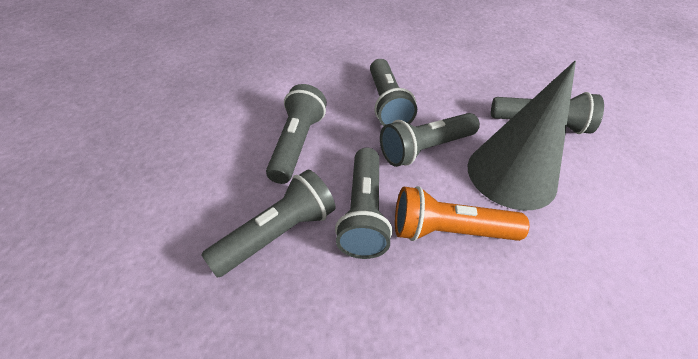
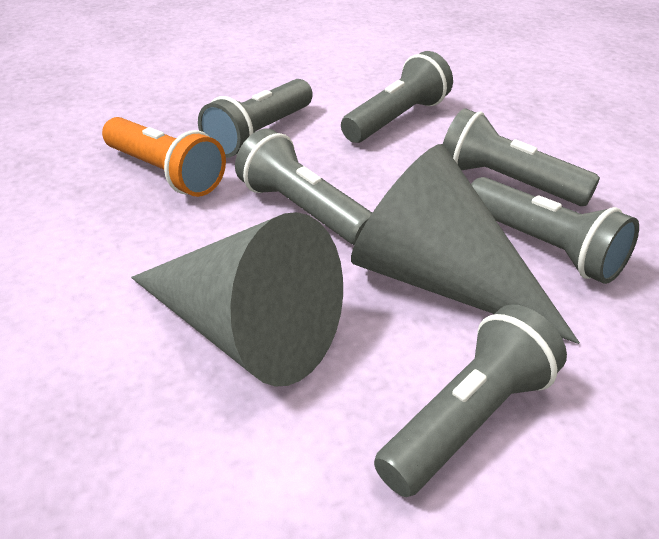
grey cone: 1 -> 2

